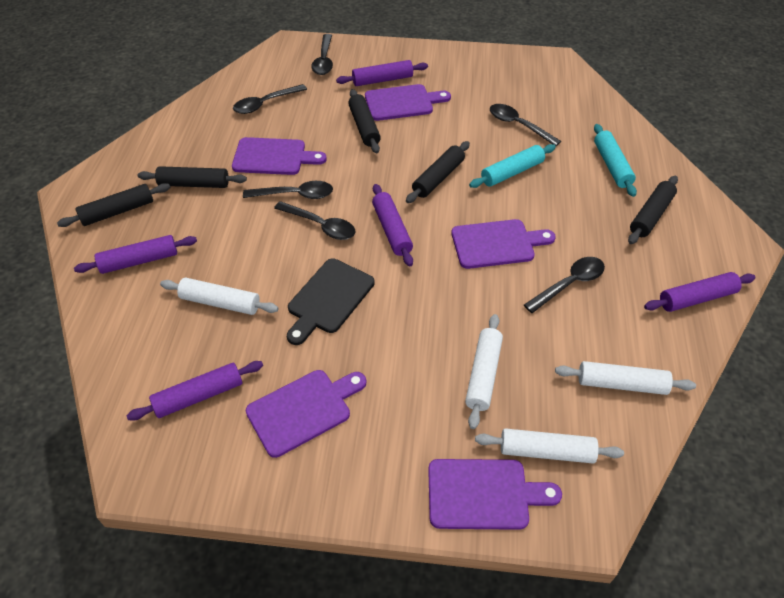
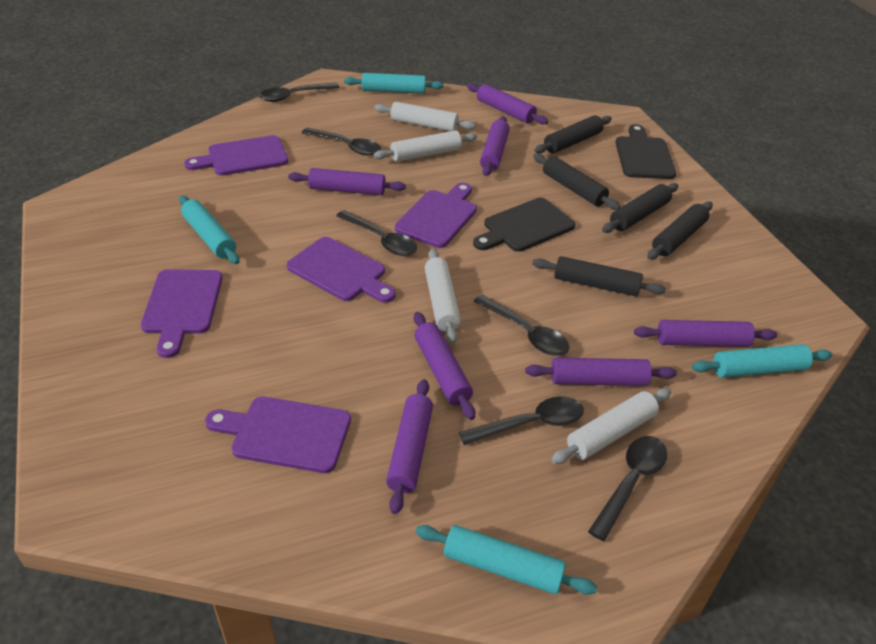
black cutting board: 1 -> 2
purple rolling pin: 5 -> 7
turquoise rolling pin: 2 -> 4

